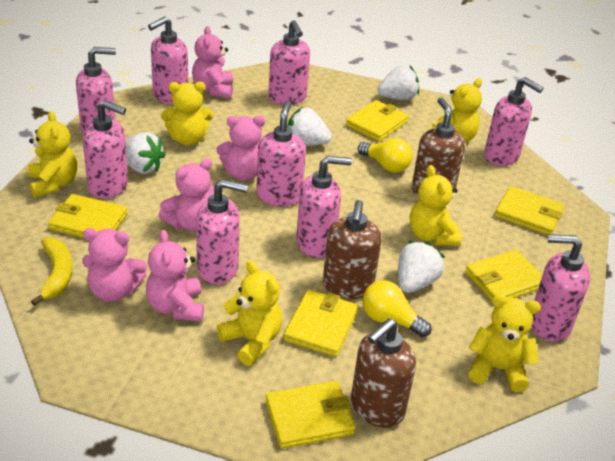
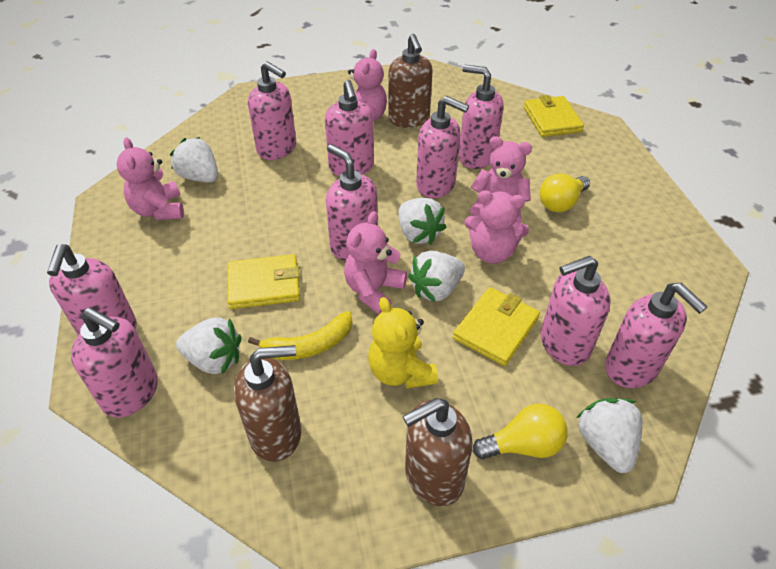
white strawberry: 4 -> 5
yellow teddy bear: 6 -> 1
yellow wallet: 6 -> 3

